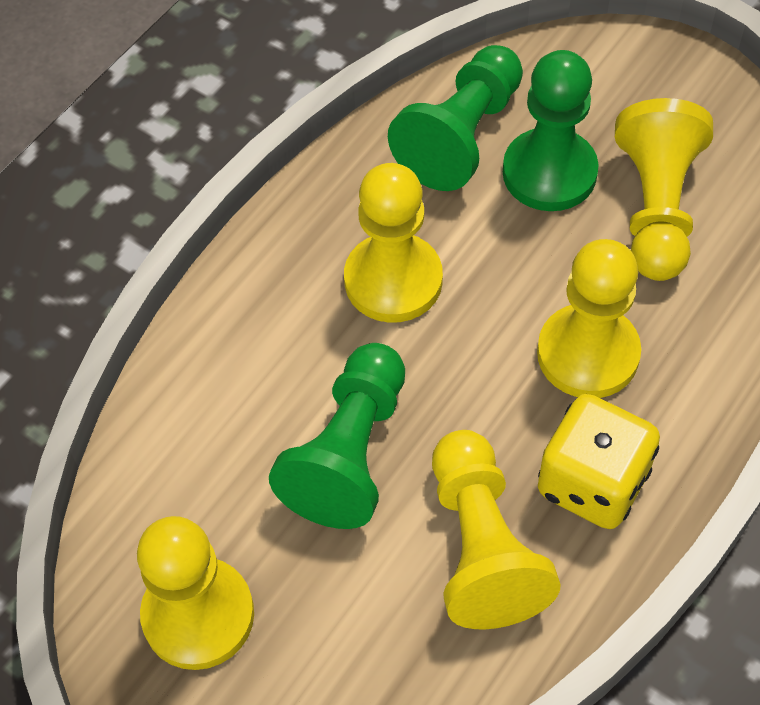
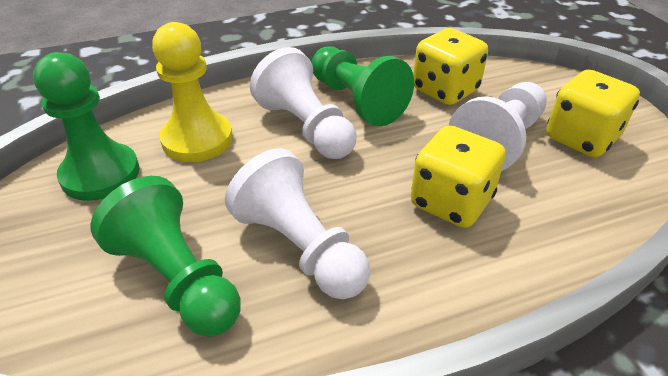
white pawn: 0 -> 3
yellow dice: 1 -> 3
yellow pawn: 5 -> 1

